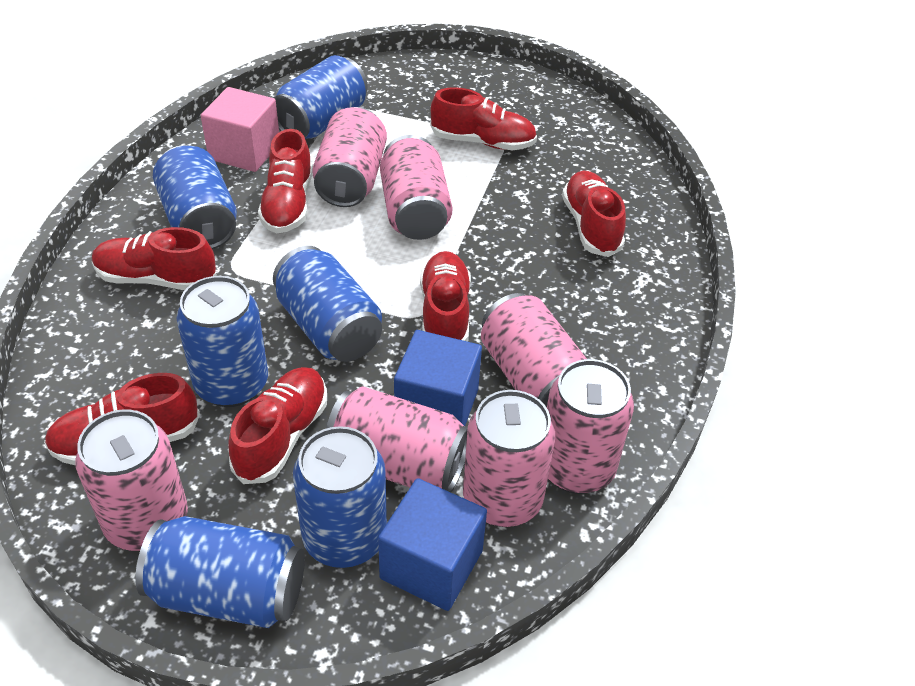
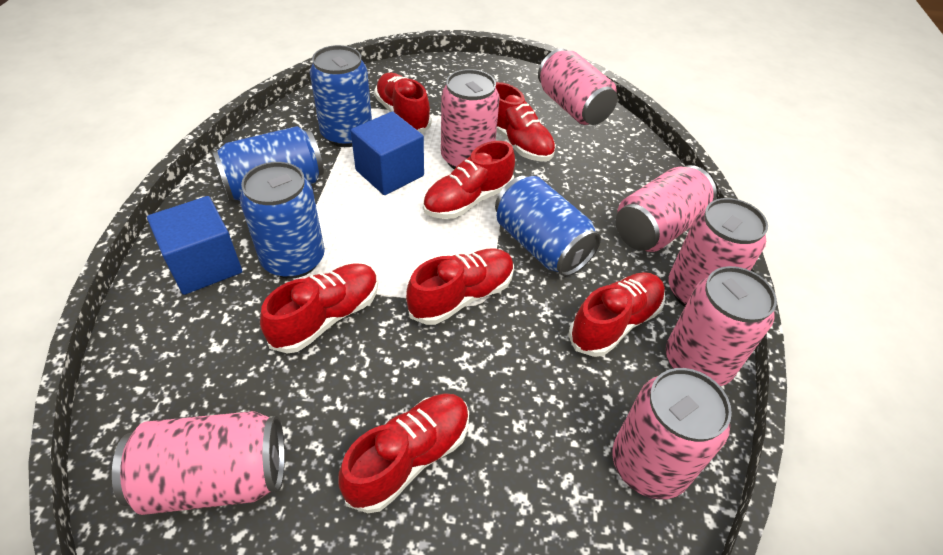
blue can: 6 -> 4
pink cube: 1 -> 0

